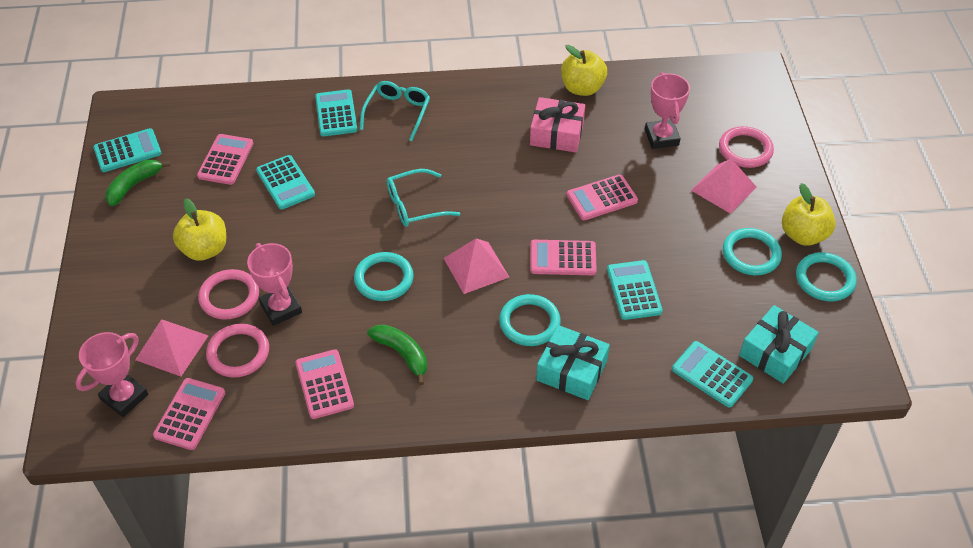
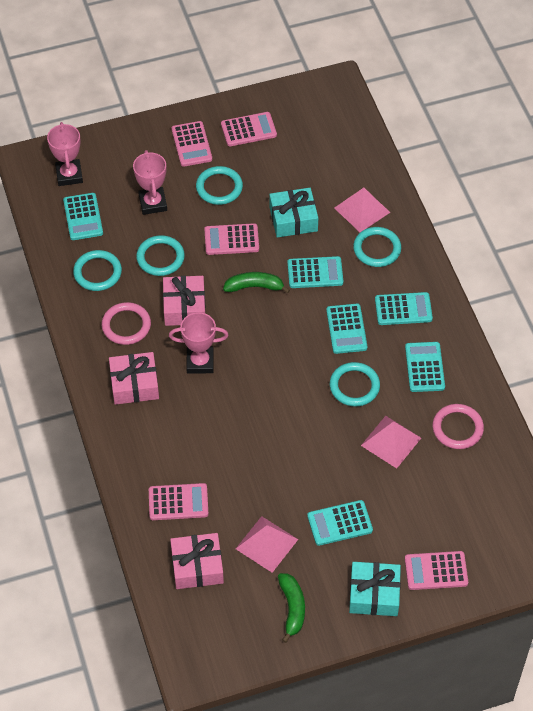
pink gift: 1 -> 3
pink ring: 3 -> 2
turquoise calculator: 5 -> 6
turquoise glasses: 2 -> 0
turquoise ring: 4 -> 5
yellow apple: 3 -> 0

